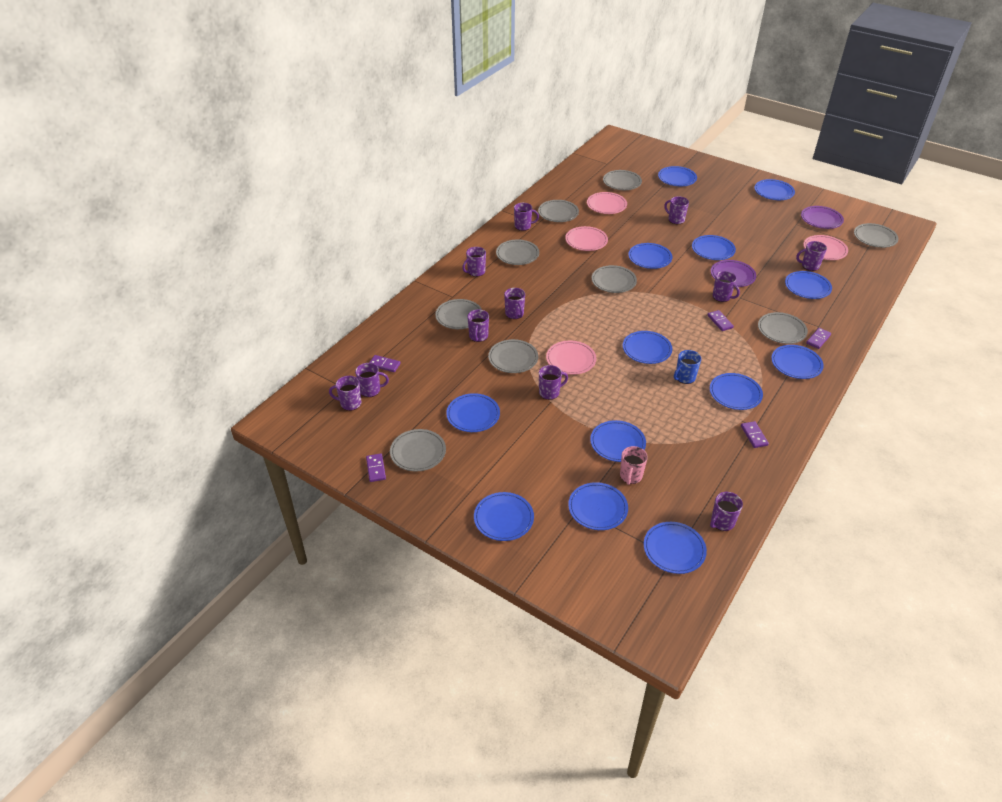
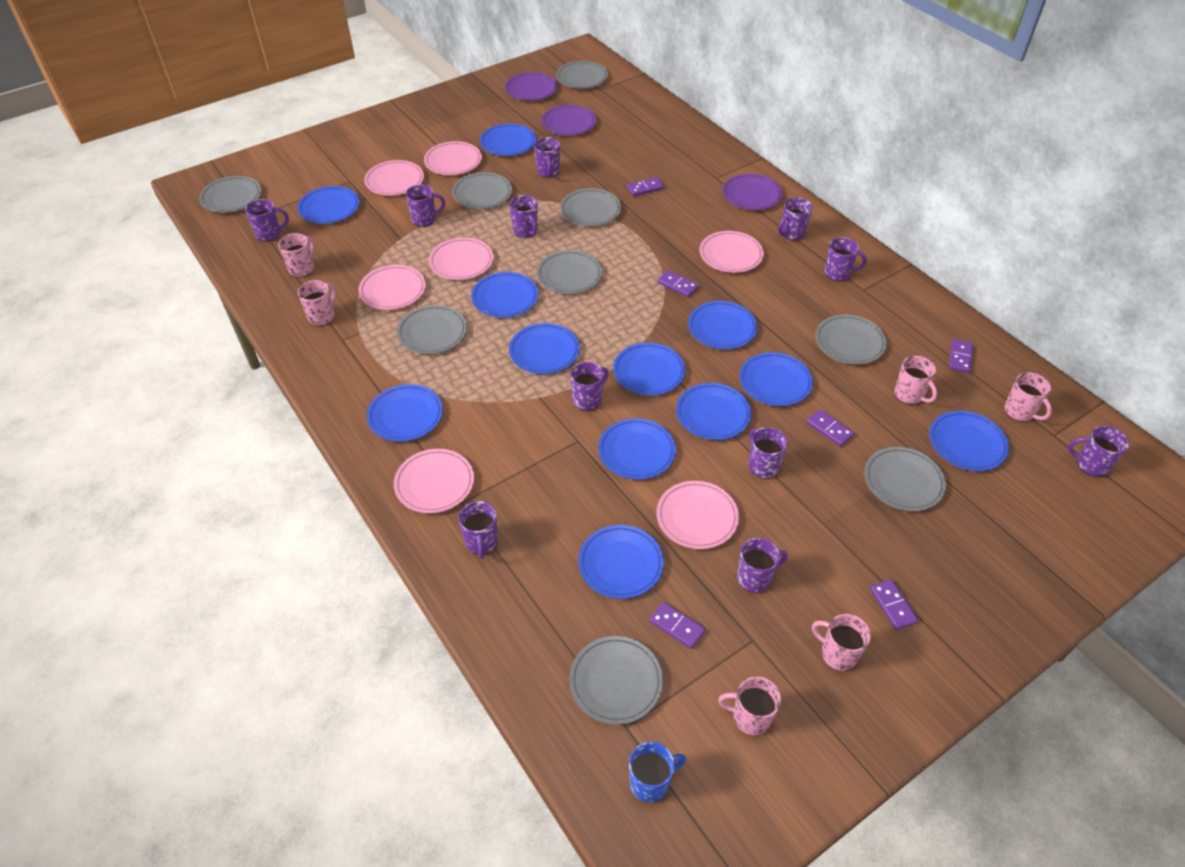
blue plate: 13 -> 12
pink mug: 1 -> 6
pink plate: 4 -> 7
purple domino: 5 -> 6
purple plate: 2 -> 3

